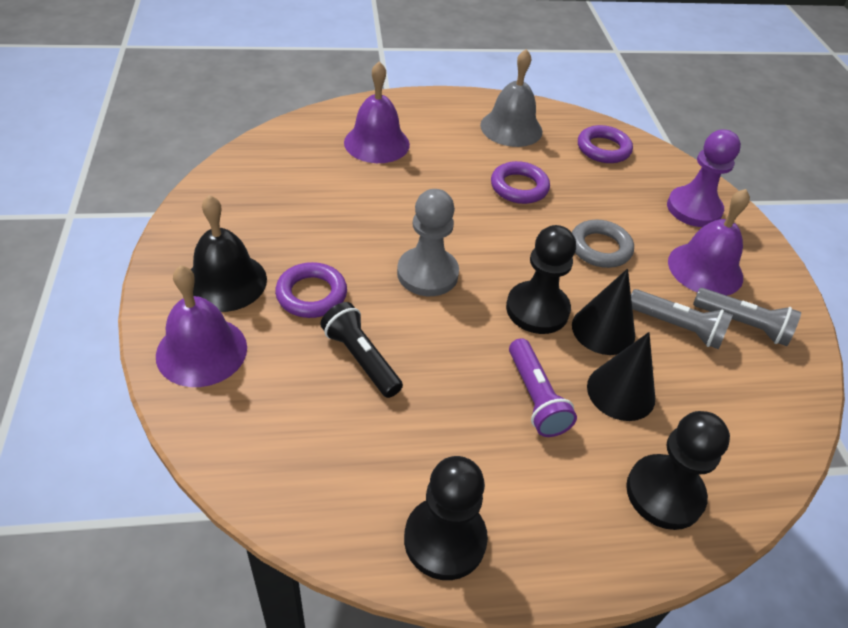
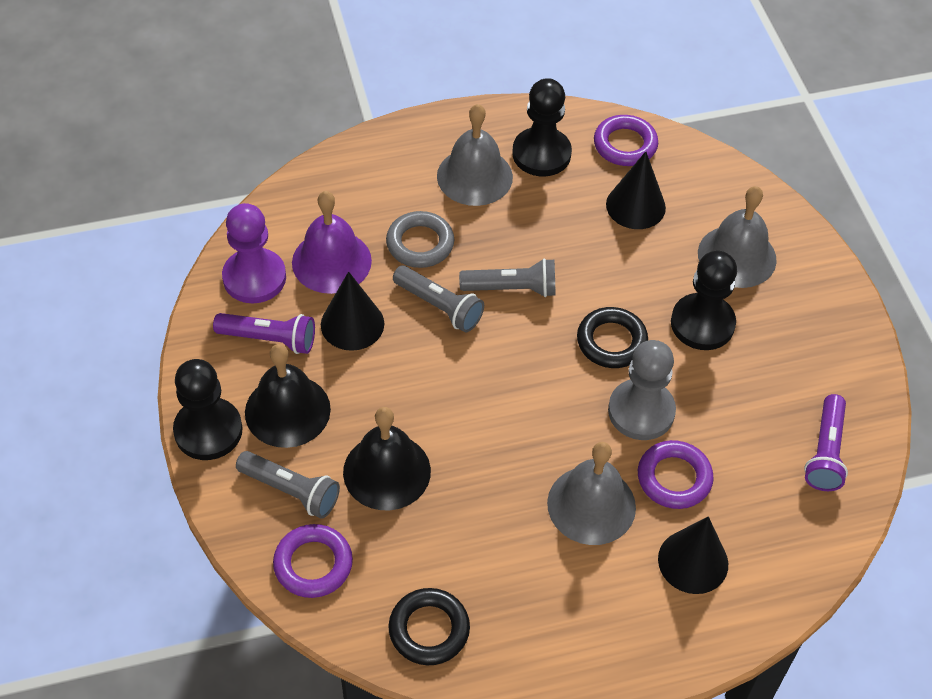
black bell: 1 -> 2
black cone: 2 -> 3
black flashlight: 1 -> 0
black ring: 0 -> 2
grey bell: 1 -> 3
grey flashlight: 2 -> 3
purple bell: 3 -> 1
purple flashlight: 1 -> 2

